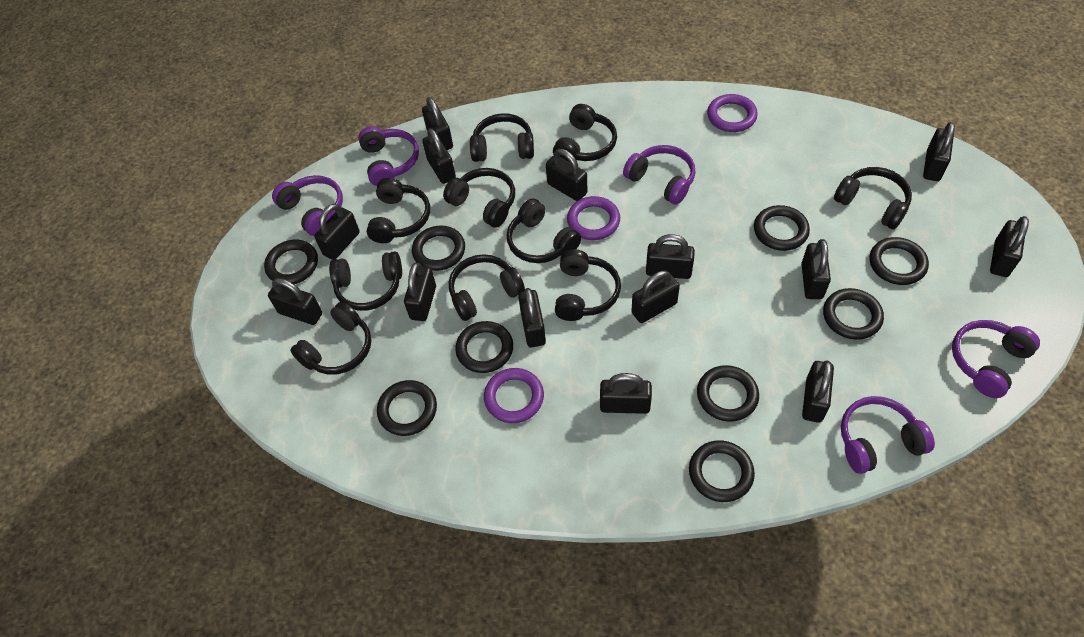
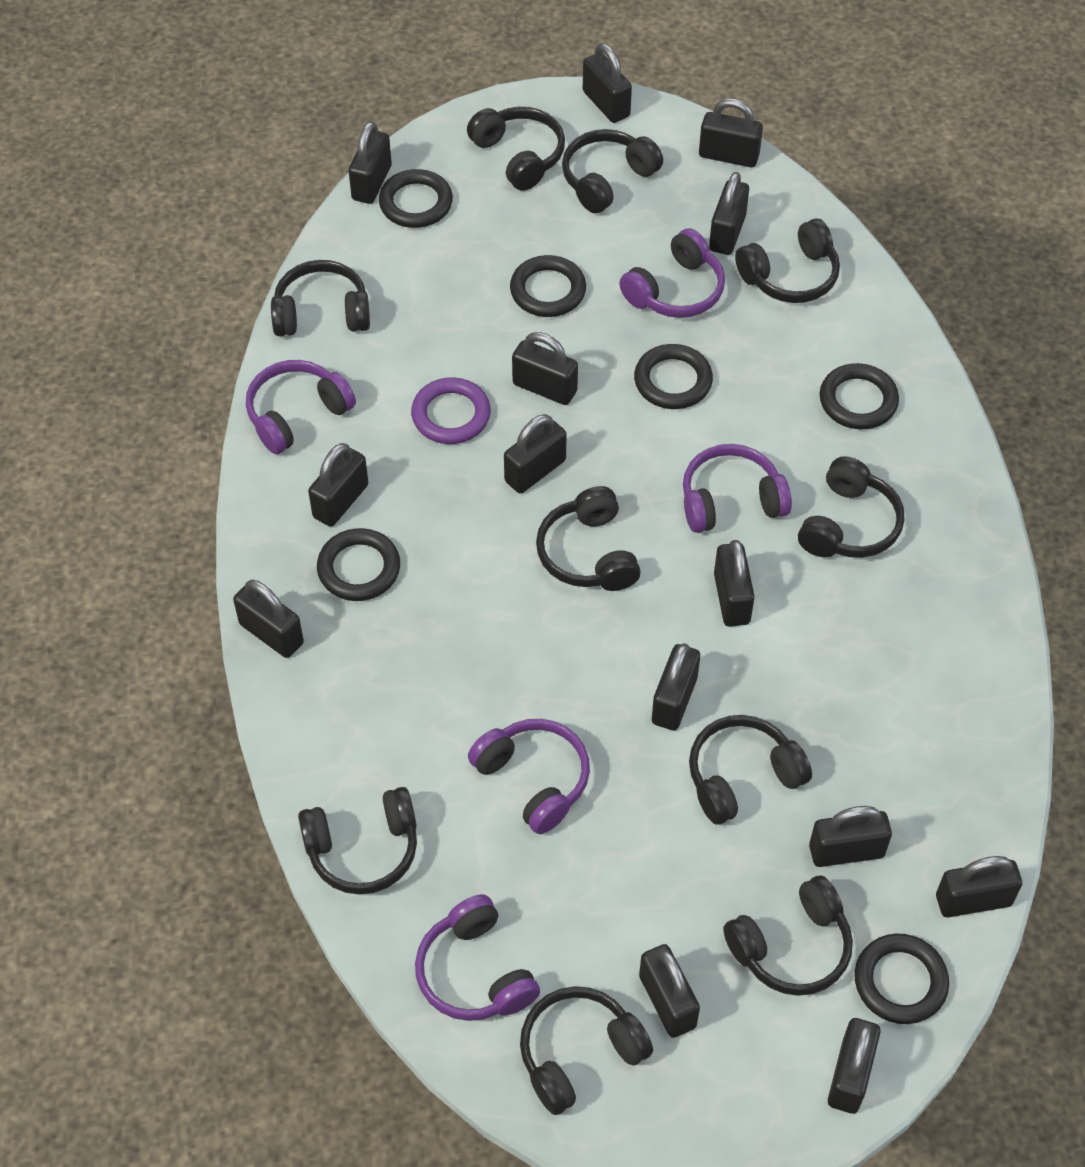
black ring: 9 -> 6
purple ring: 3 -> 1

